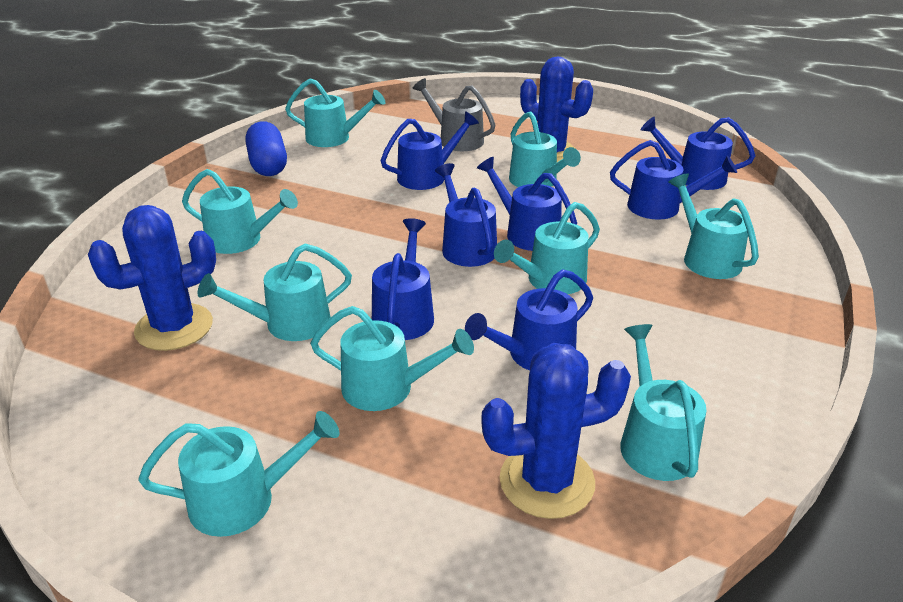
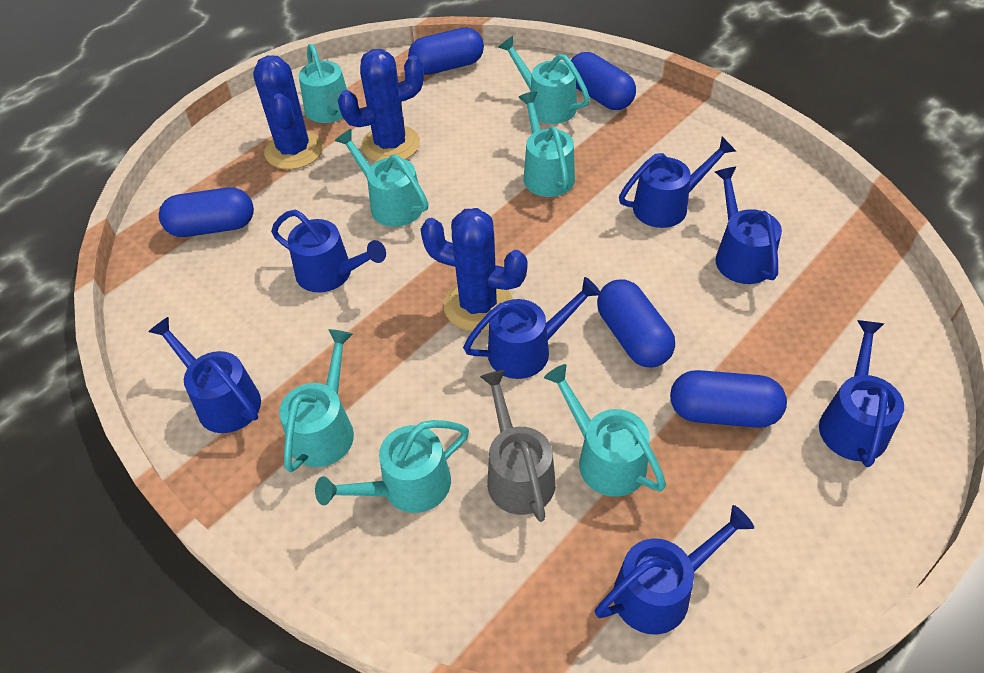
blue capsule: 1 -> 5
turquoise watering can: 9 -> 7

